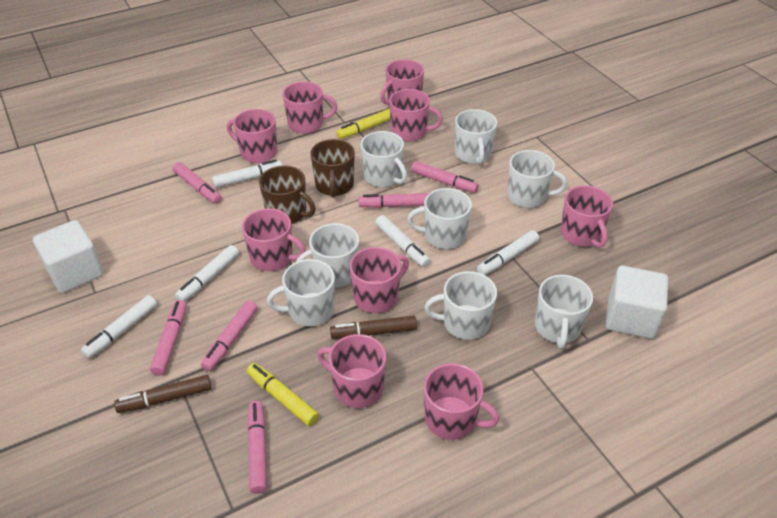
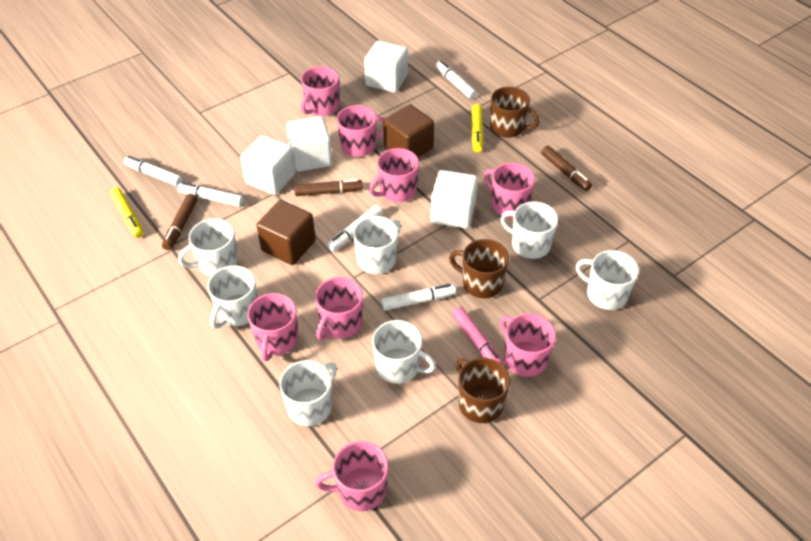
brown cube: 0 -> 2
brown marker: 2 -> 3
brown mug: 2 -> 3
pink marker: 6 -> 1
pink mug: 9 -> 8
white cube: 2 -> 4
white mug: 8 -> 7

